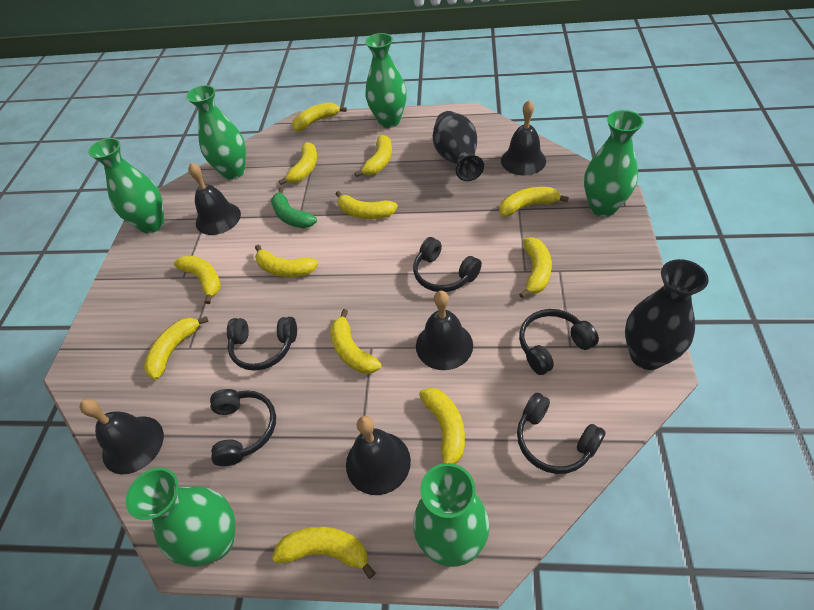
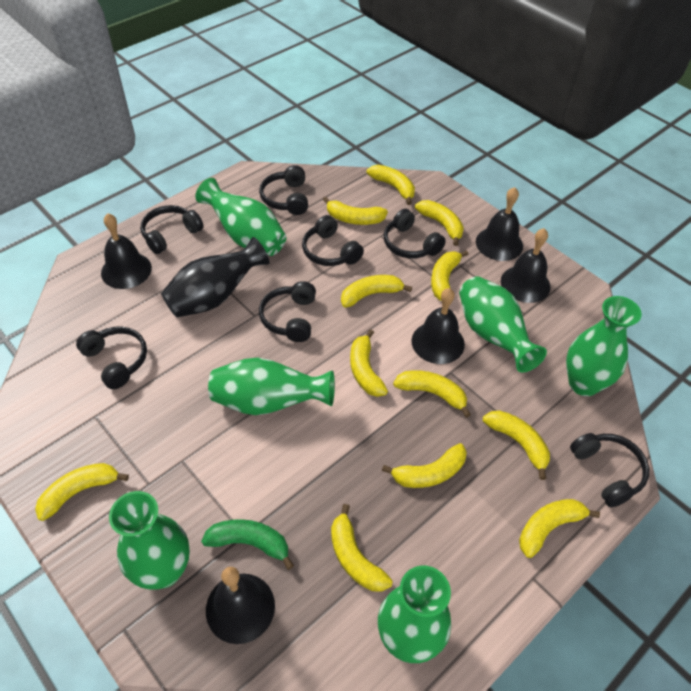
black headphones: 5 -> 7
black vase: 2 -> 1

